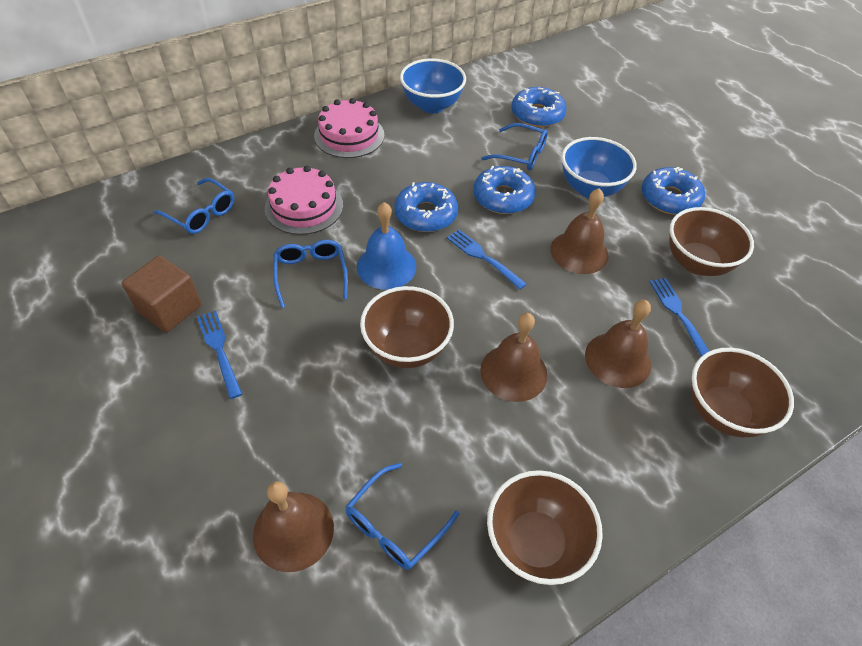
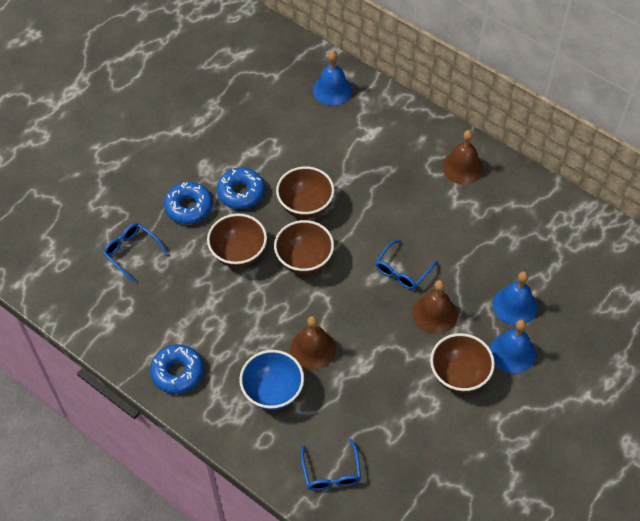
blue bell: 1 -> 3
blue bowl: 2 -> 1
blue donut: 4 -> 3
blue fork: 3 -> 0
blue glasses: 4 -> 3
brown bell: 4 -> 3
brown cube: 1 -> 0
pink cake: 2 -> 0

